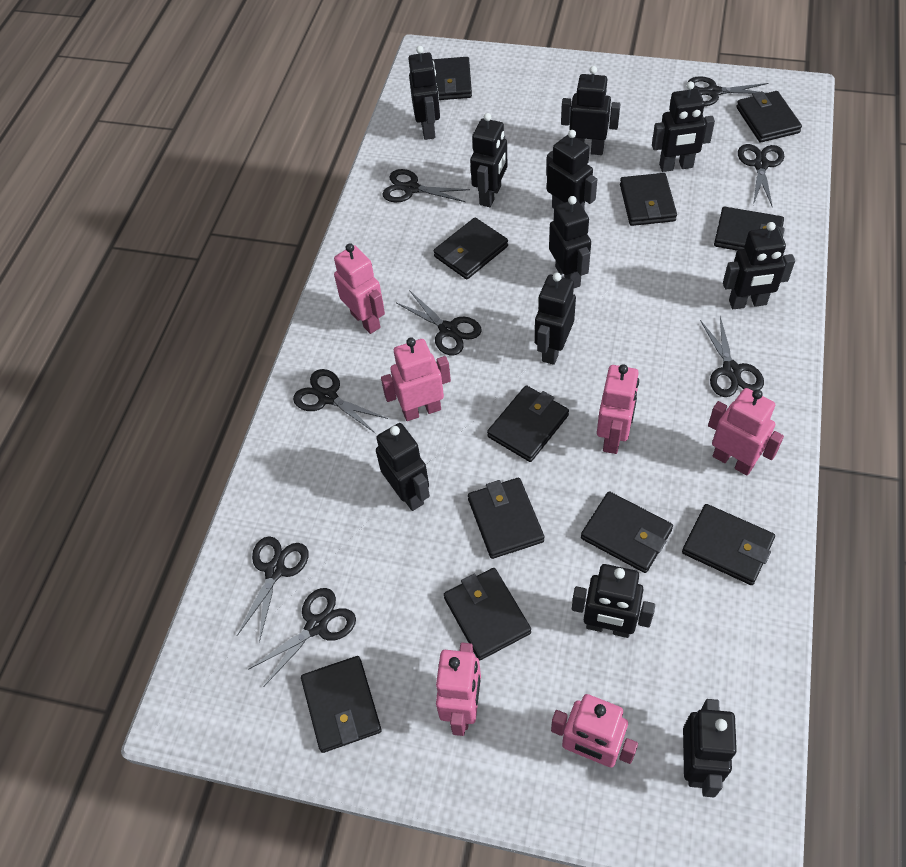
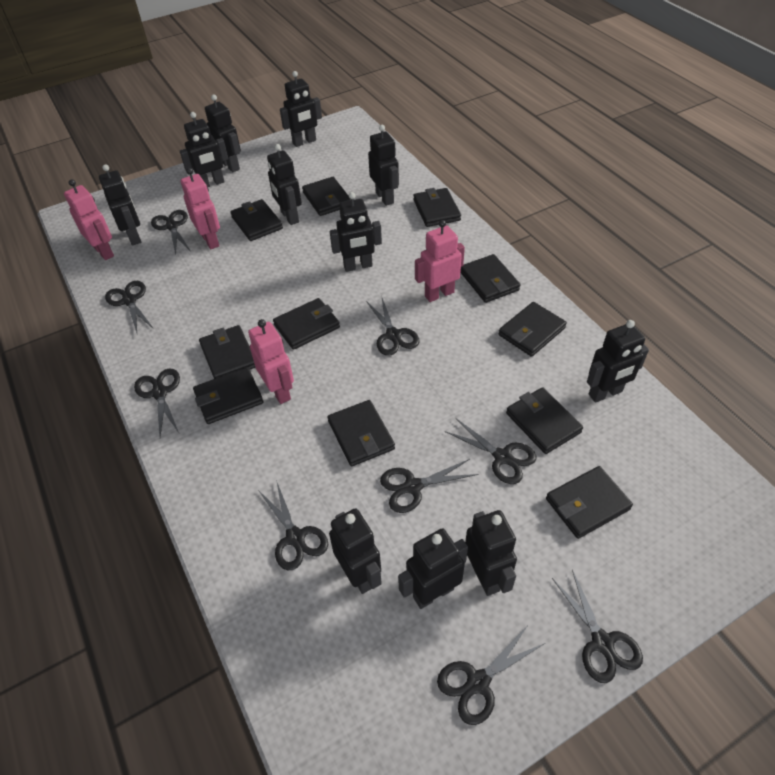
black scissors: 8 -> 9
pink robot: 6 -> 4

